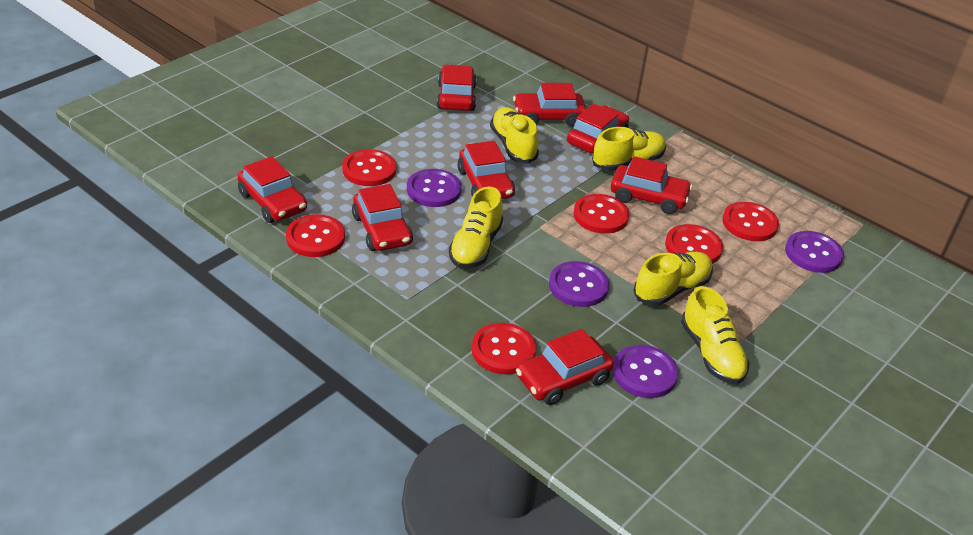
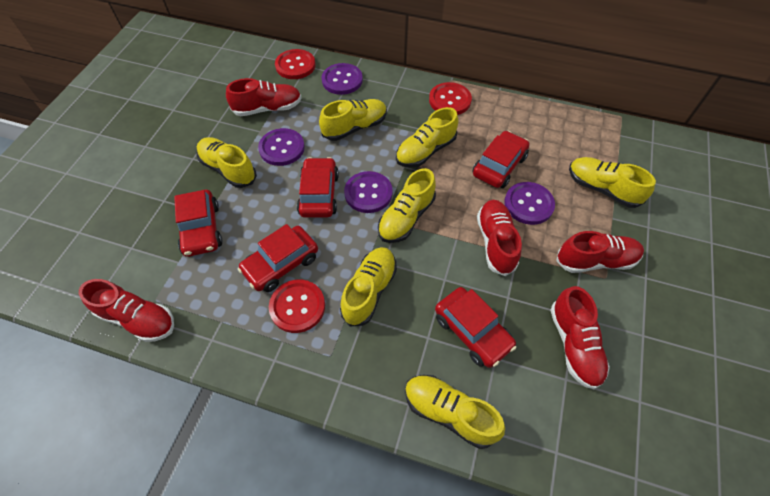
red button: 6 -> 3
red car: 8 -> 5
red shoe: 0 -> 5
yellow shoe: 5 -> 7

